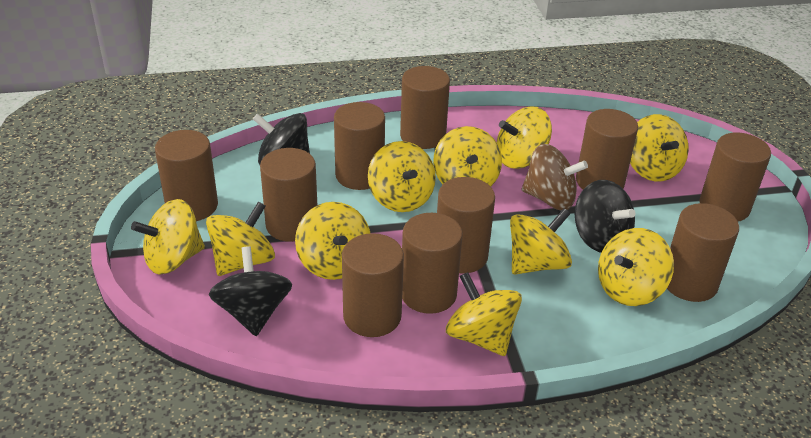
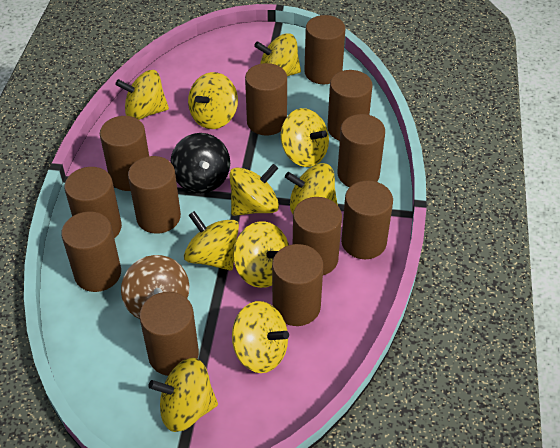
black spinning top: 3 -> 1
brown cylinder: 10 -> 12

